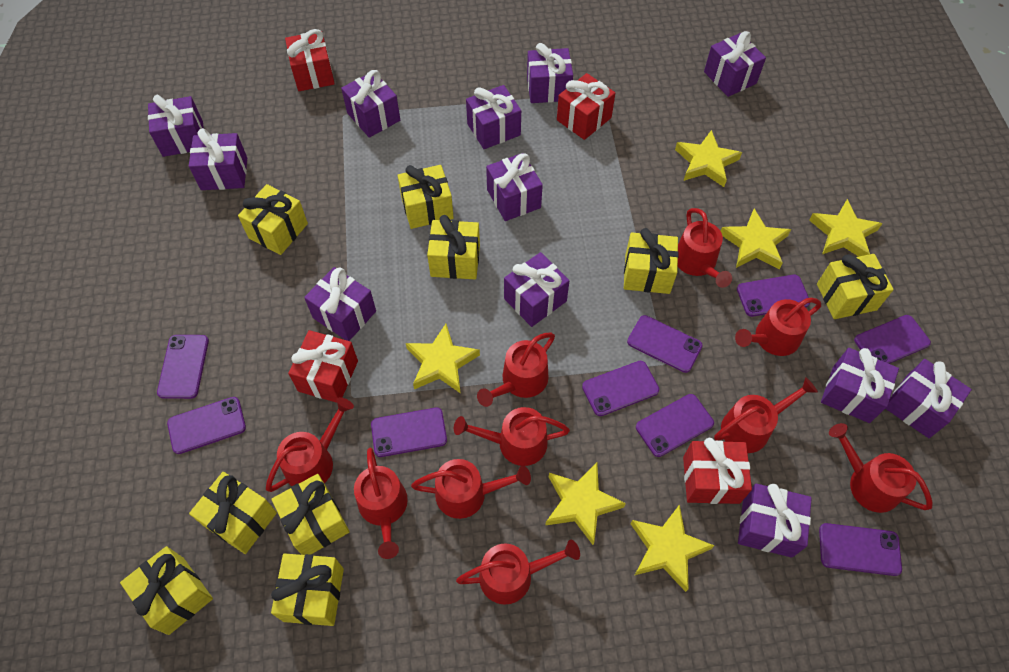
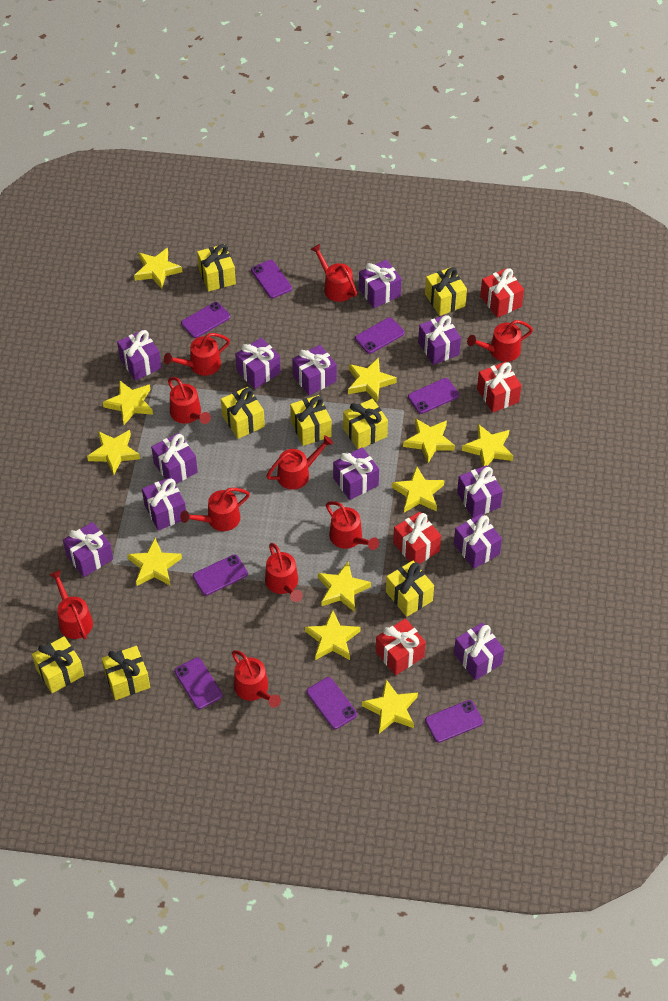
purple phone: 9 -> 8
yellow gift: 9 -> 8
yellow star: 6 -> 11

